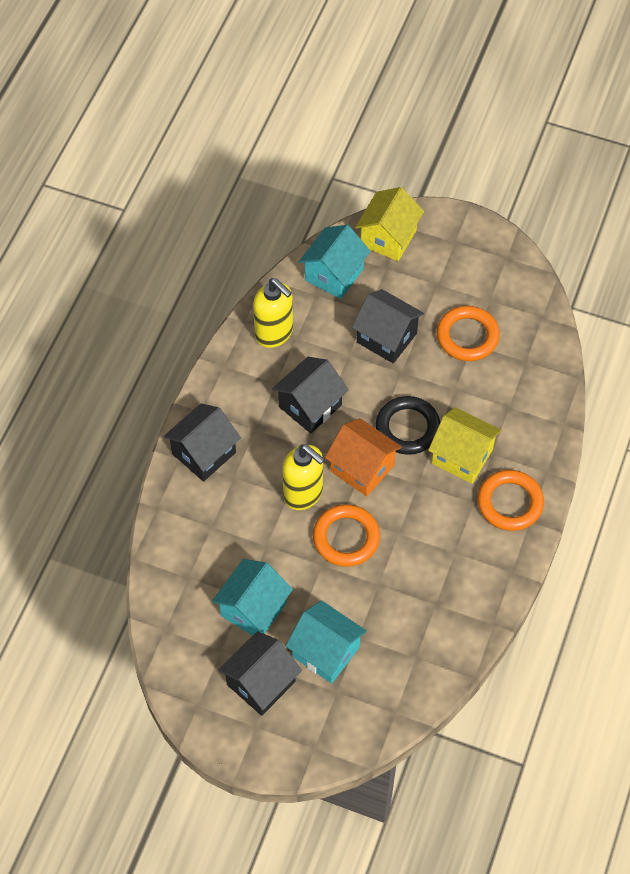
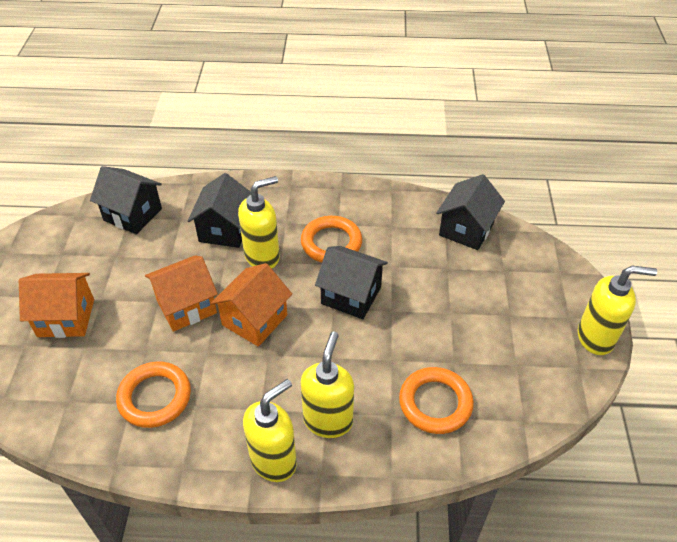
black ring: 1 -> 0
orange house: 1 -> 3
turquoise house: 3 -> 0
yellow house: 2 -> 0
yellow soap dispenser: 2 -> 4

